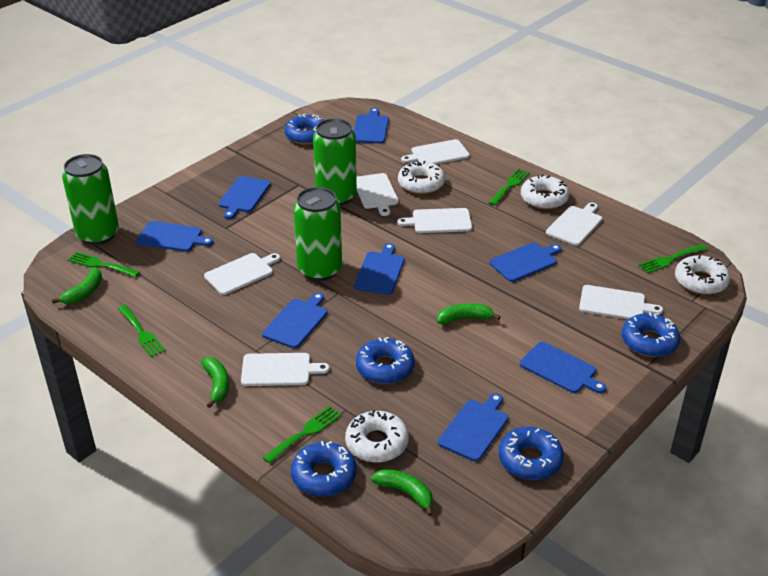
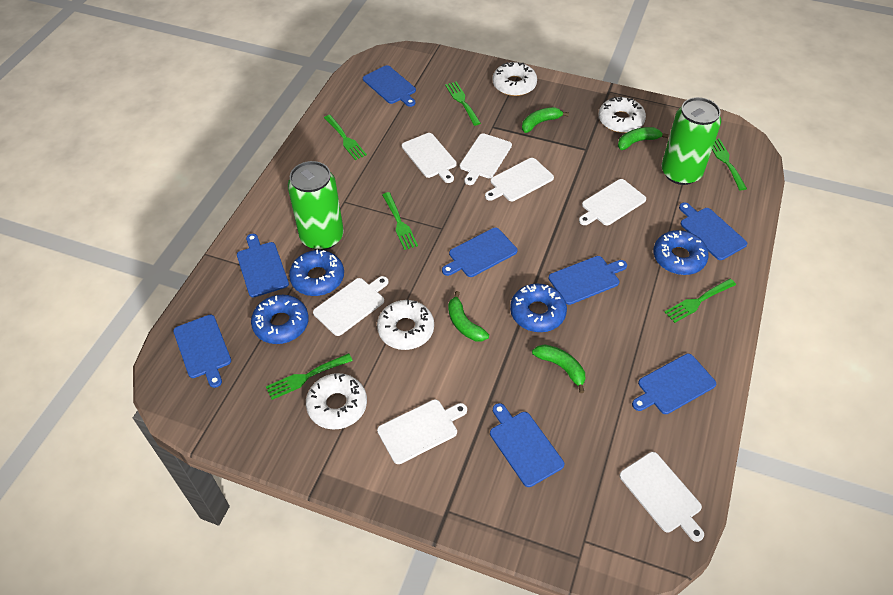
blue donut: 5 -> 4
green can: 3 -> 2
green fork: 5 -> 6

